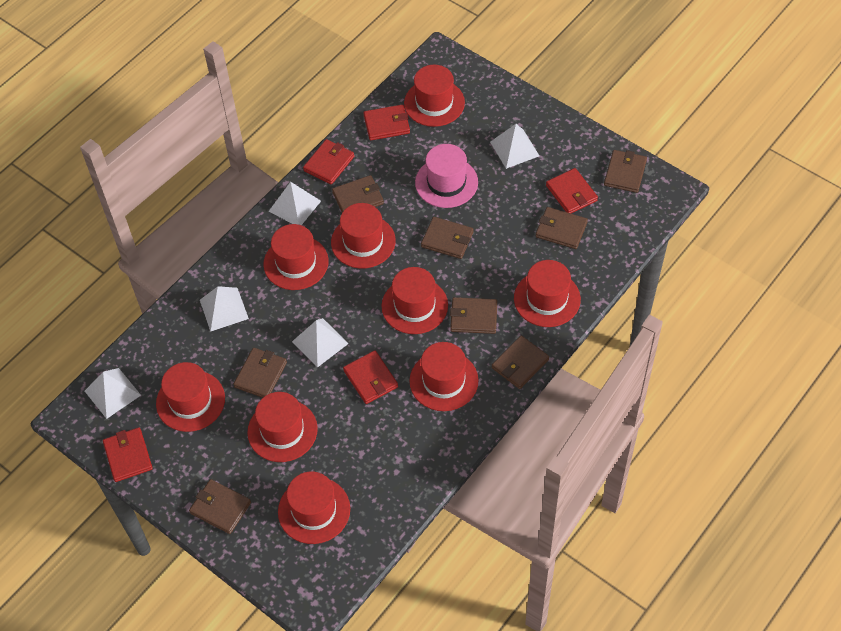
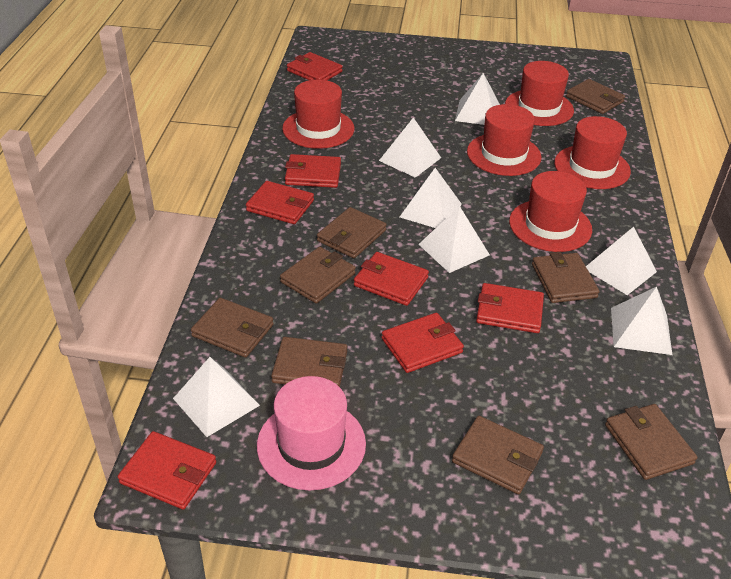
red hat: 9 -> 5
red wallet: 5 -> 7
white pyramid: 5 -> 7

